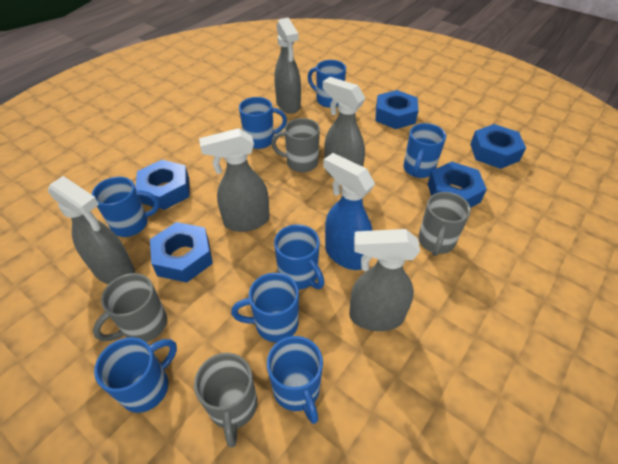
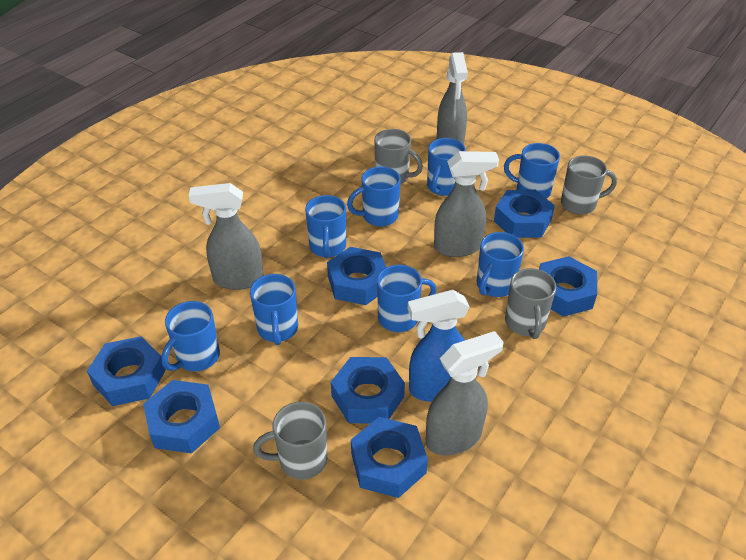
blue nut: 5 -> 7
grey spray bottle: 5 -> 4

